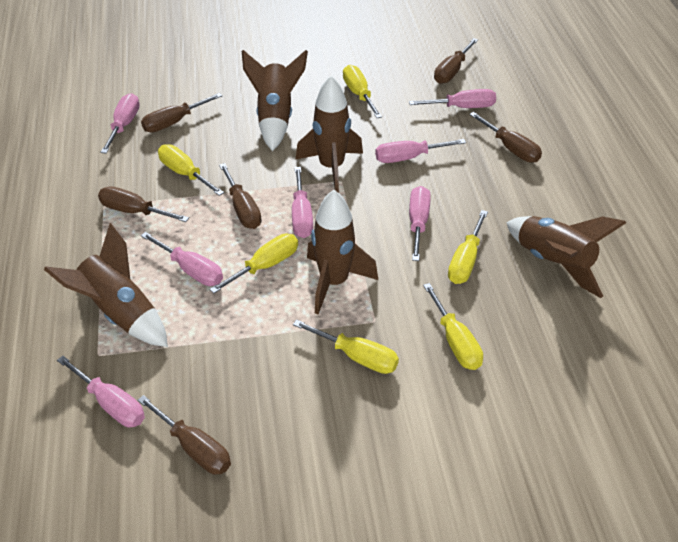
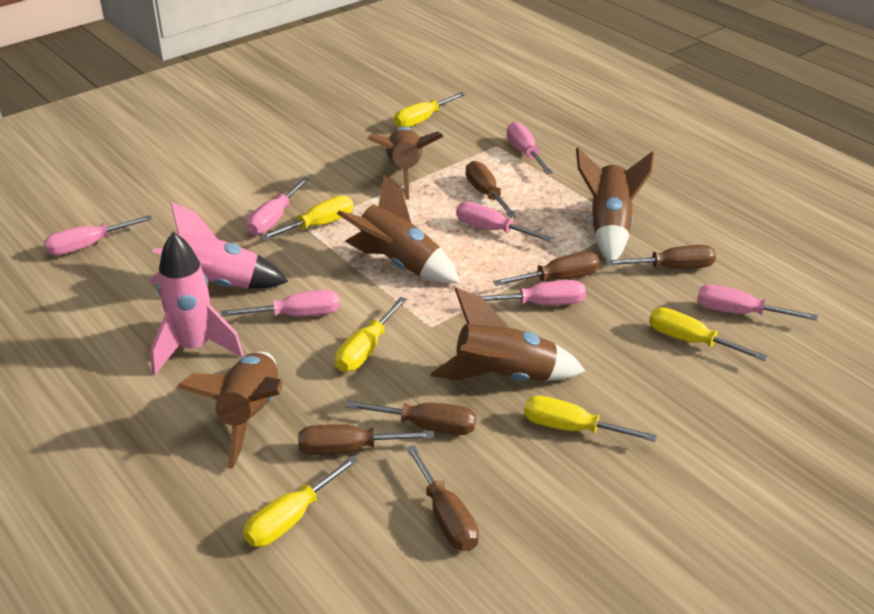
pink rocket: 0 -> 2

